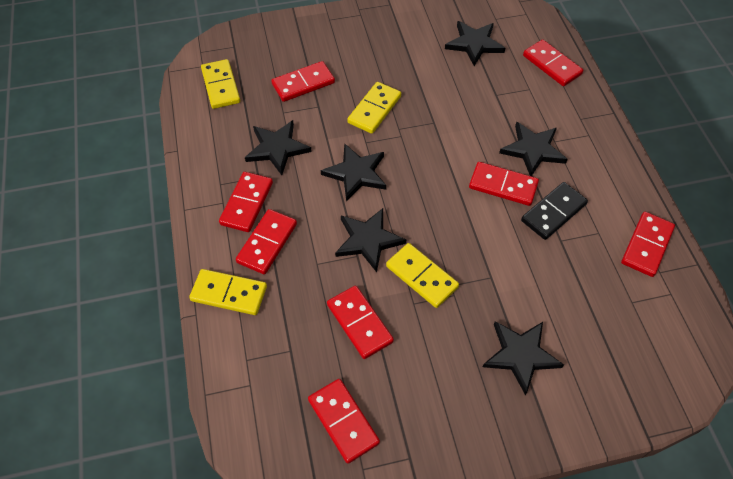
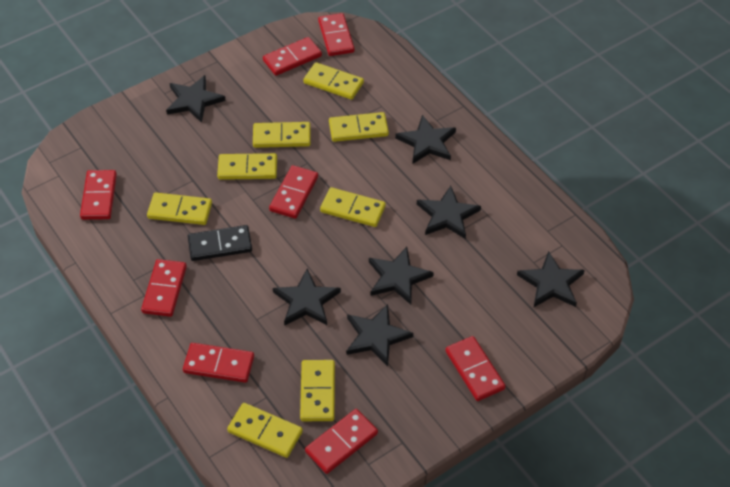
black star: 6 -> 7
yellow domino: 4 -> 8

